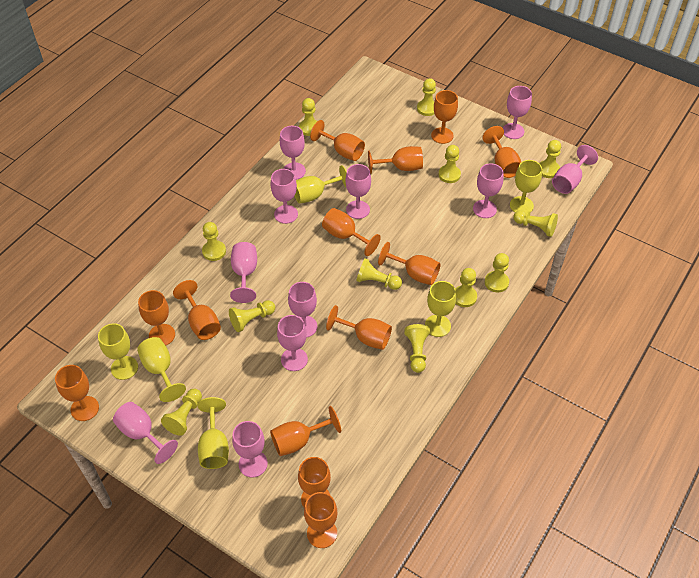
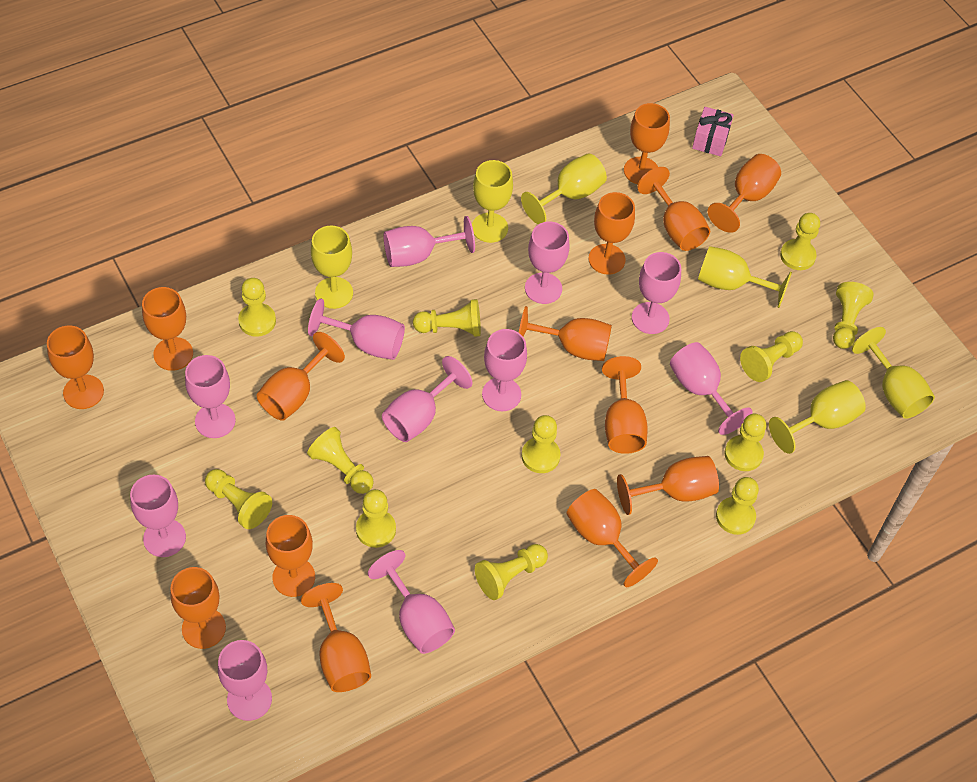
orange goblet: 13 -> 14
pink gift: 0 -> 1

